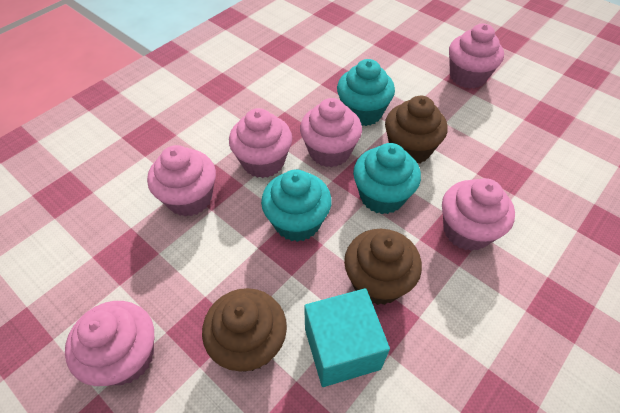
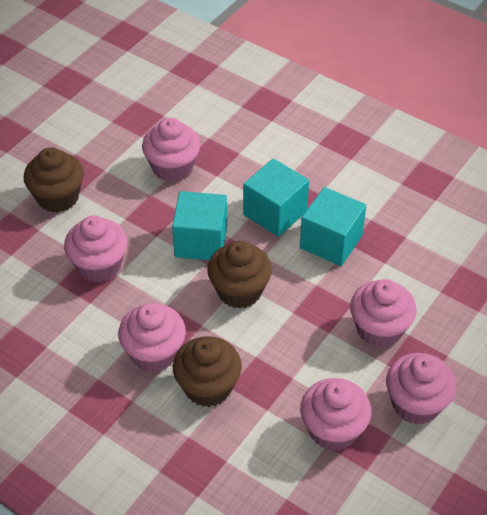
turquoise cube: 1 -> 3
turquoise cupcake: 3 -> 0

